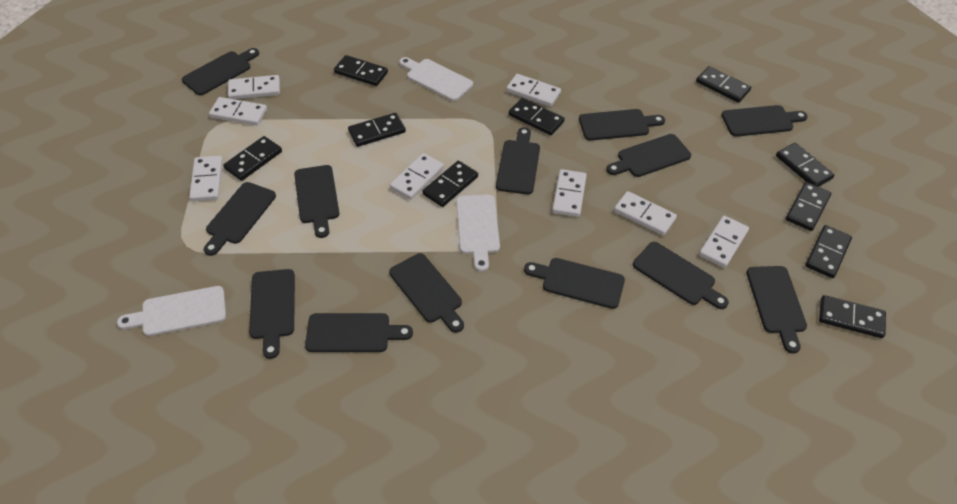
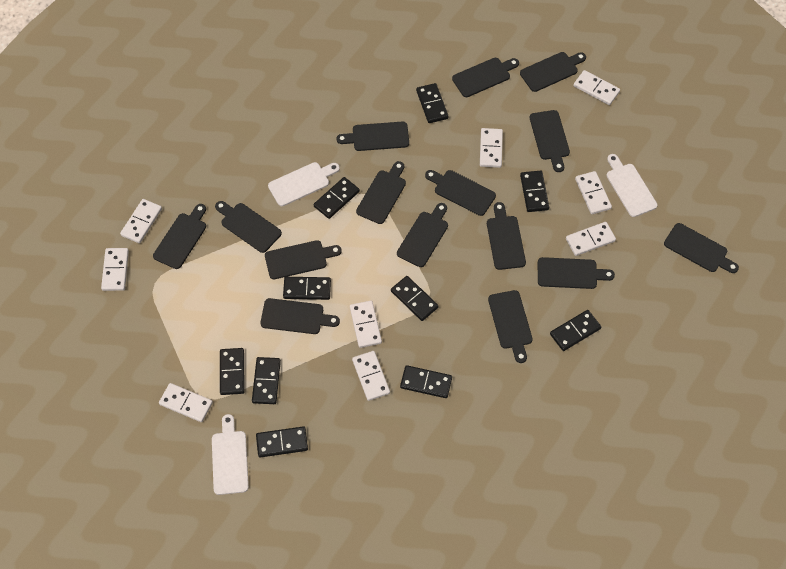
black cutting board: 13 -> 15
white domino: 8 -> 9

